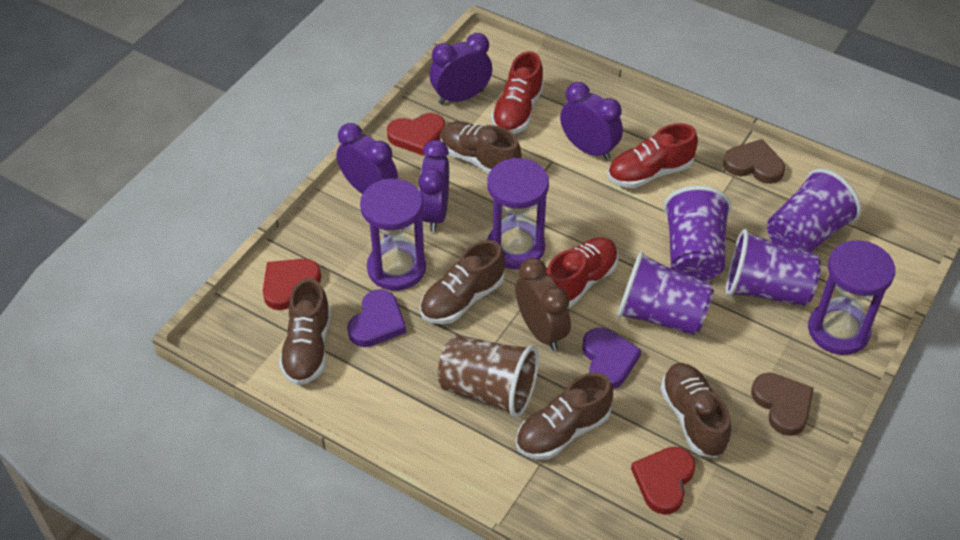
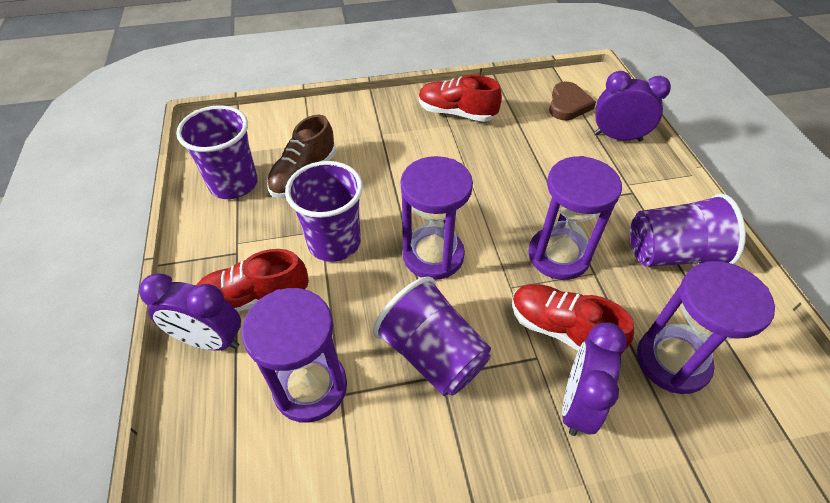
brown clock: 1 -> 0
brown cup: 1 -> 0
brown heart: 2 -> 1
brown shoe: 5 -> 1
purple clock: 4 -> 3
purple heart: 2 -> 0
purple hourglass: 3 -> 4
red heart: 3 -> 0

